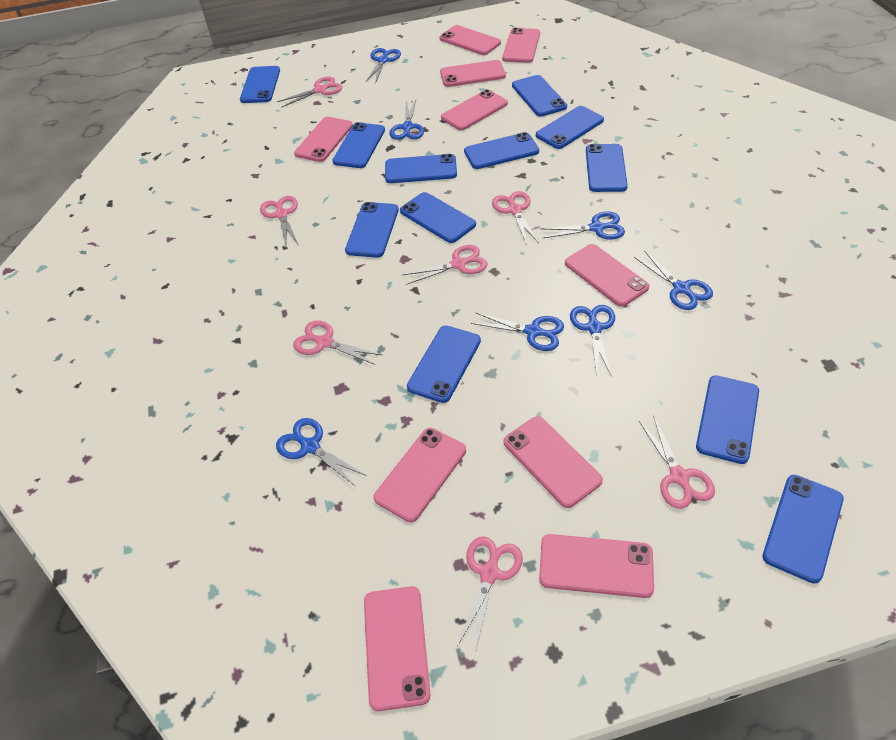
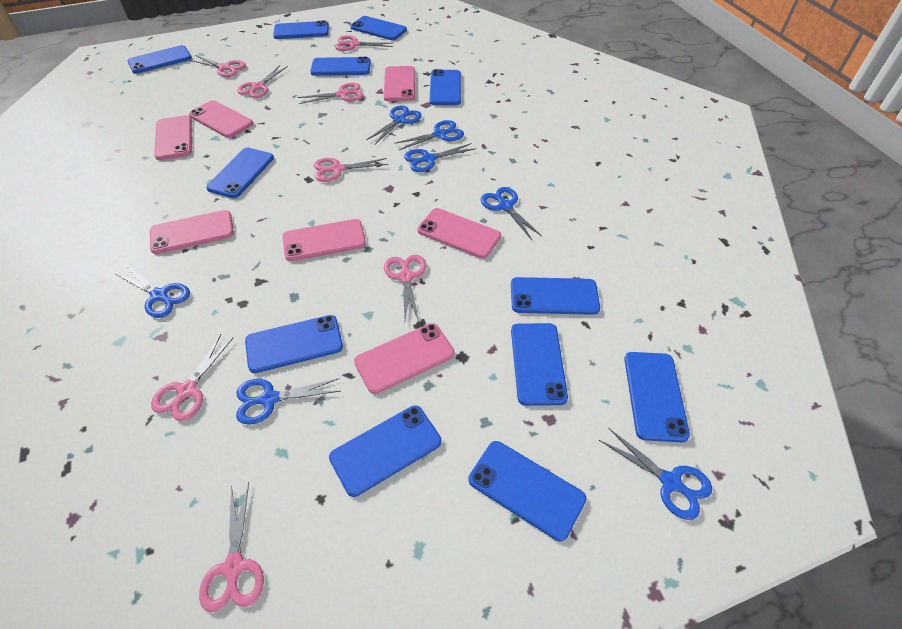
pink phone: 10 -> 7
pink scissors: 7 -> 8

